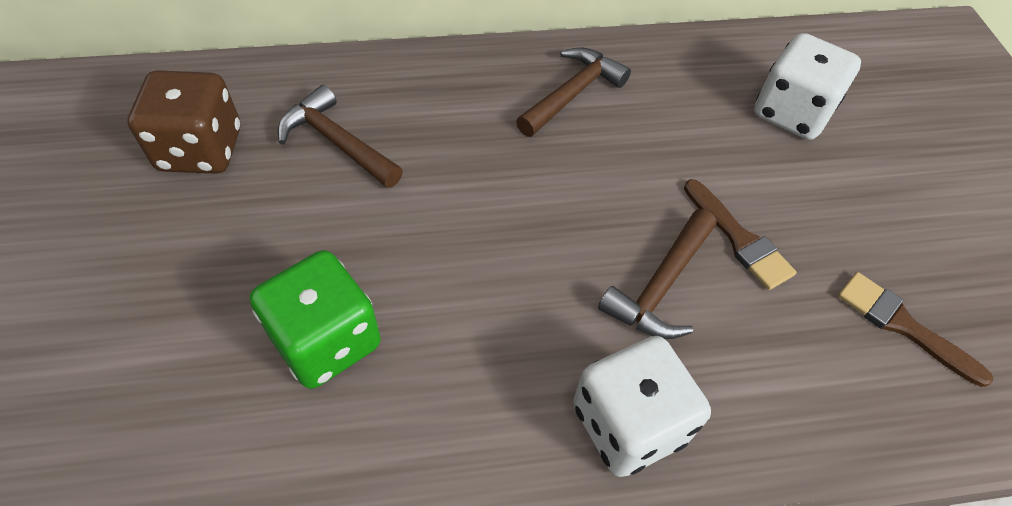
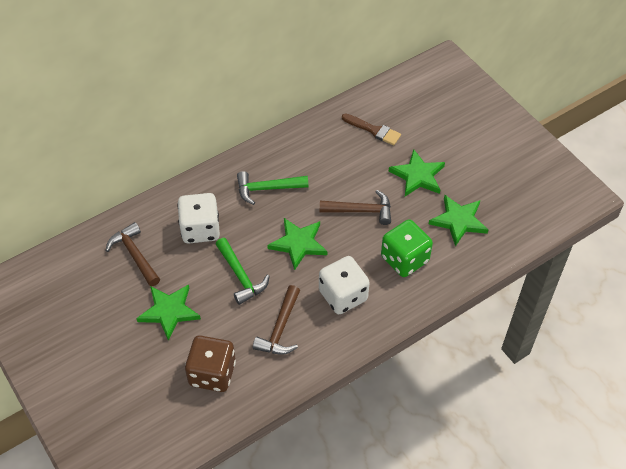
brown brush: 2 -> 1
green hammer: 0 -> 2
green star: 0 -> 4

